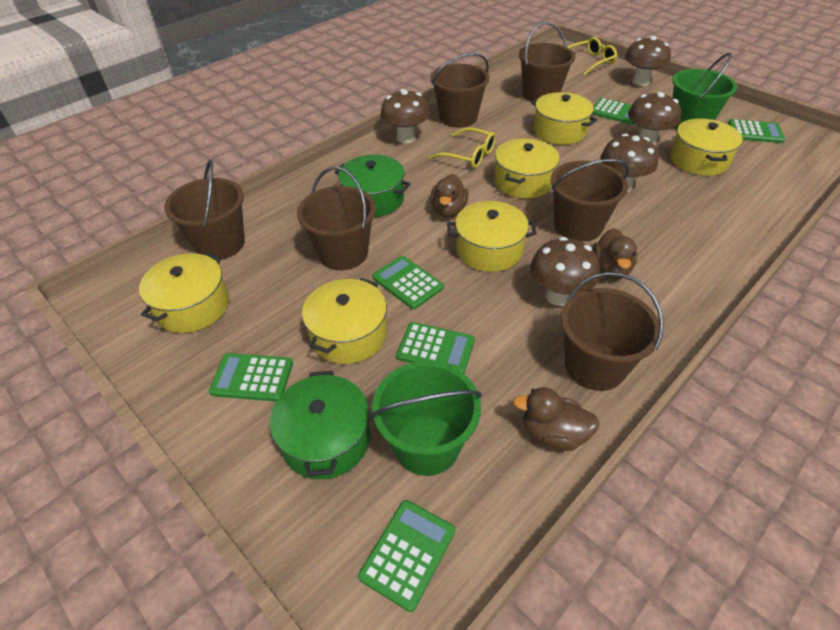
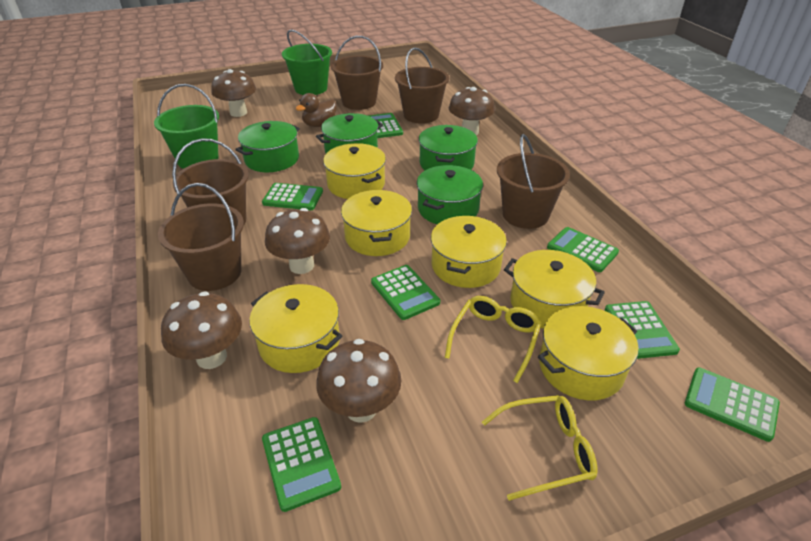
brown bucket: 6 -> 5
brown duck: 3 -> 1
green calculator: 6 -> 7
green pot: 2 -> 4

